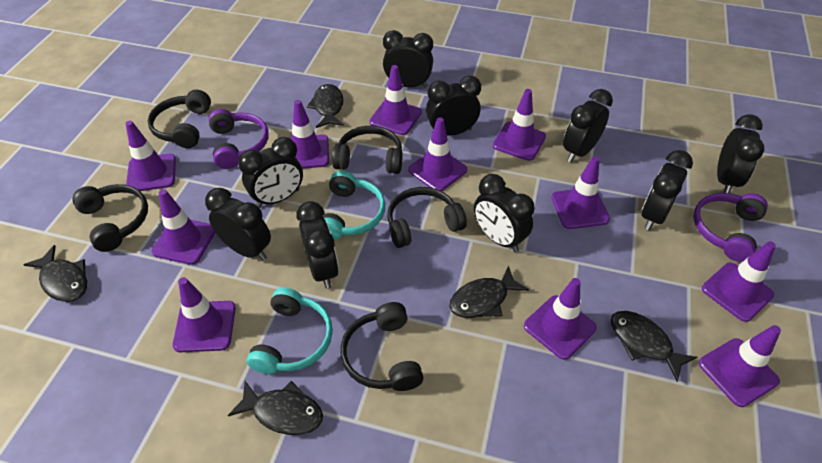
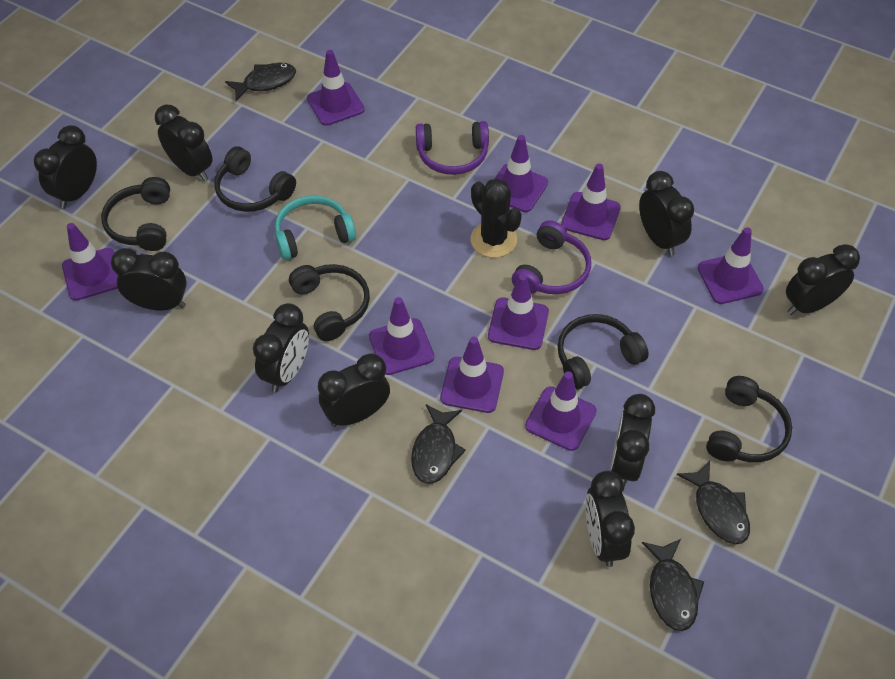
black cactus: 0 -> 1
black fish: 5 -> 4
purple traffic cone: 11 -> 9
turquoise headphones: 2 -> 1

